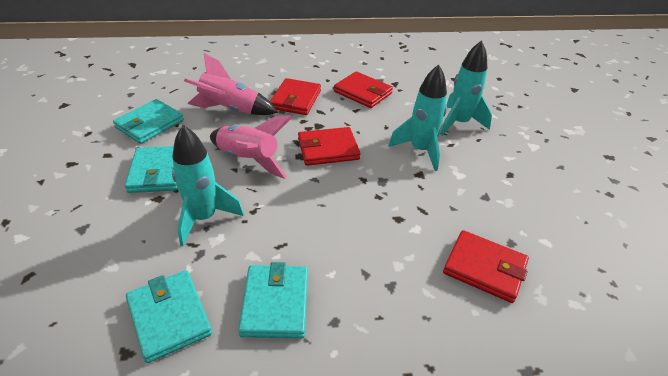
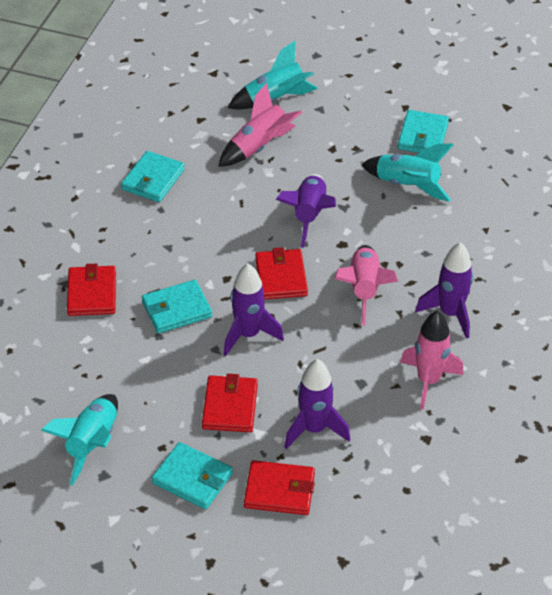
pink rocket: 2 -> 3
purple rocket: 0 -> 4

